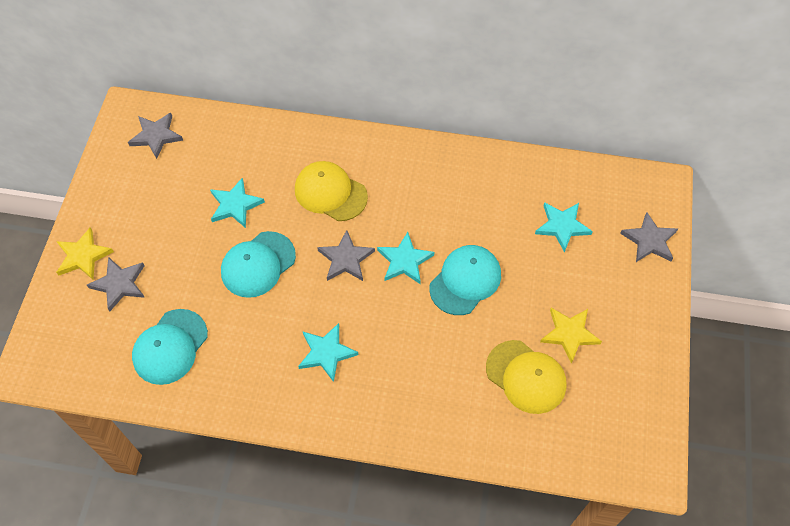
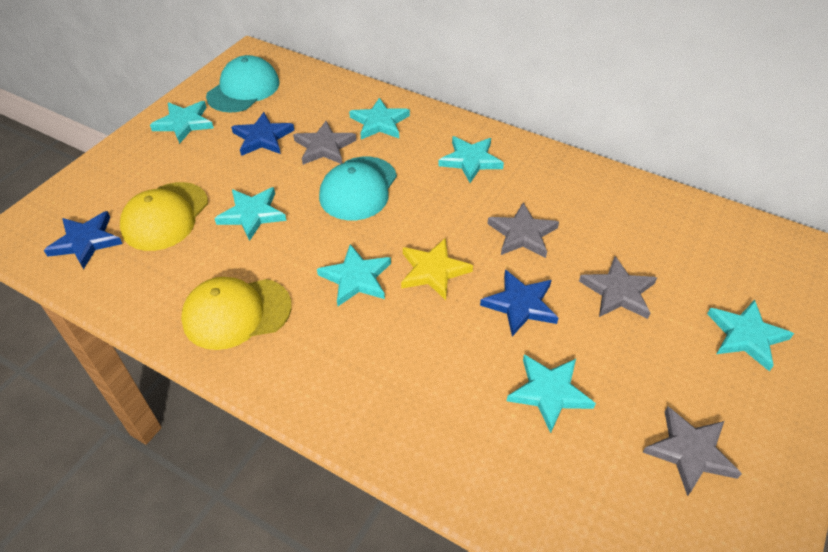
blue star: 0 -> 3
turquoise cap: 3 -> 2
turquoise star: 4 -> 7
yellow star: 2 -> 1

